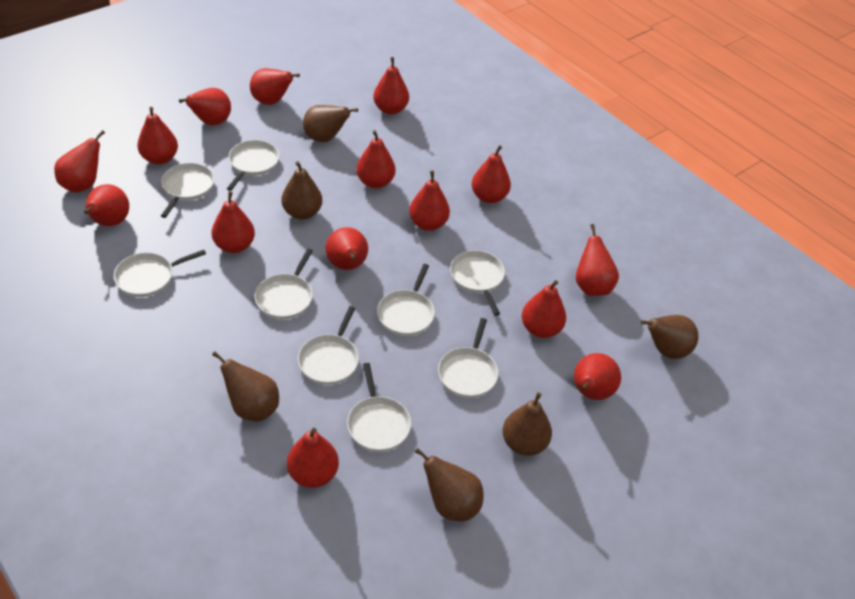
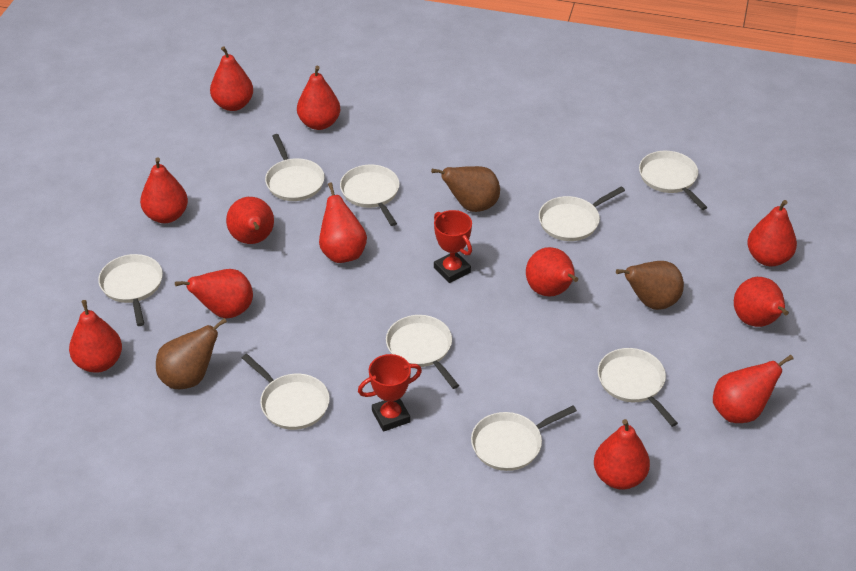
brown pear: 6 -> 3
red pear: 15 -> 12
red trophy: 0 -> 2

